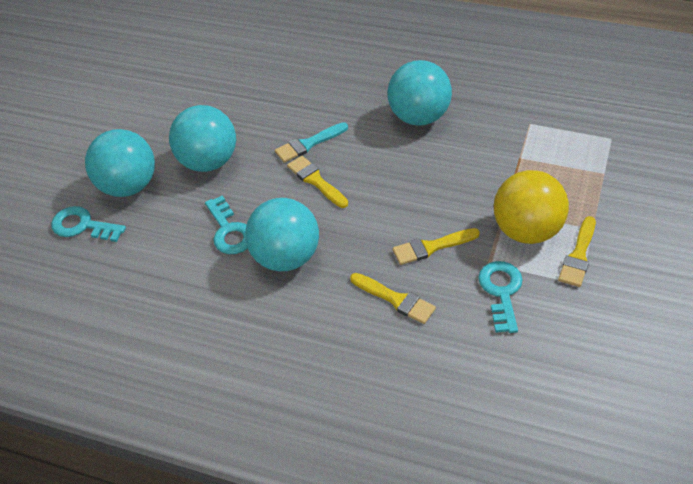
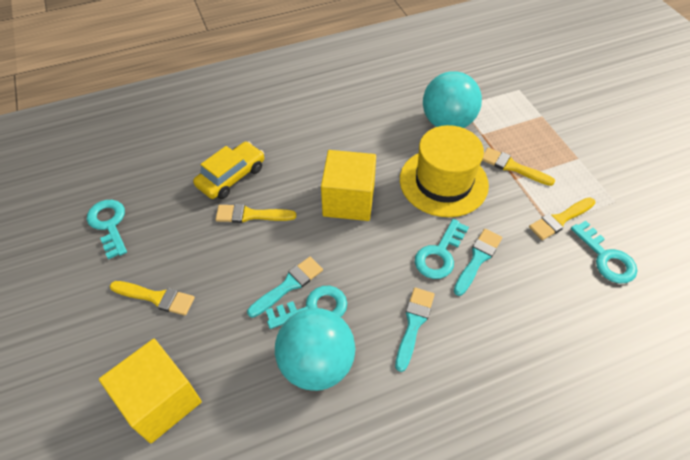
turquoise ball: 4 -> 2
turquoise brush: 1 -> 3
turquoise key: 3 -> 4
yellow ball: 1 -> 0
yellow car: 0 -> 1
yellow cube: 0 -> 2
yellow hat: 0 -> 1

